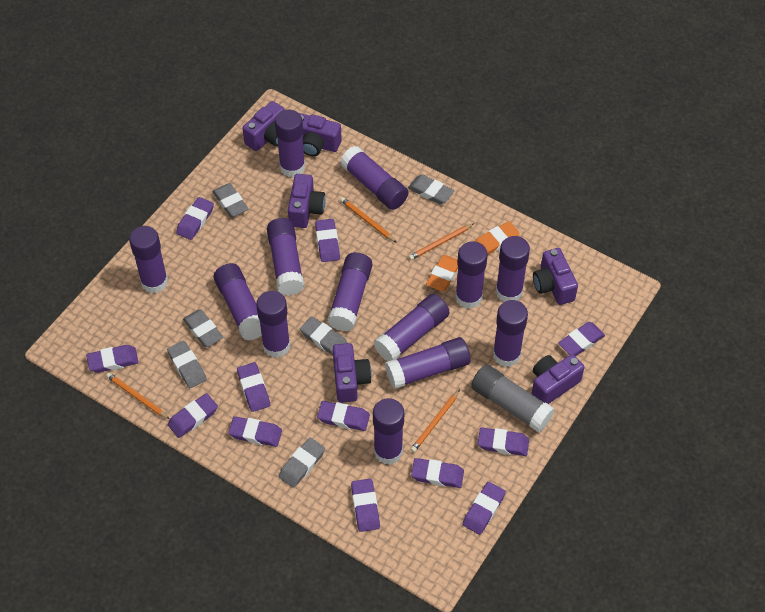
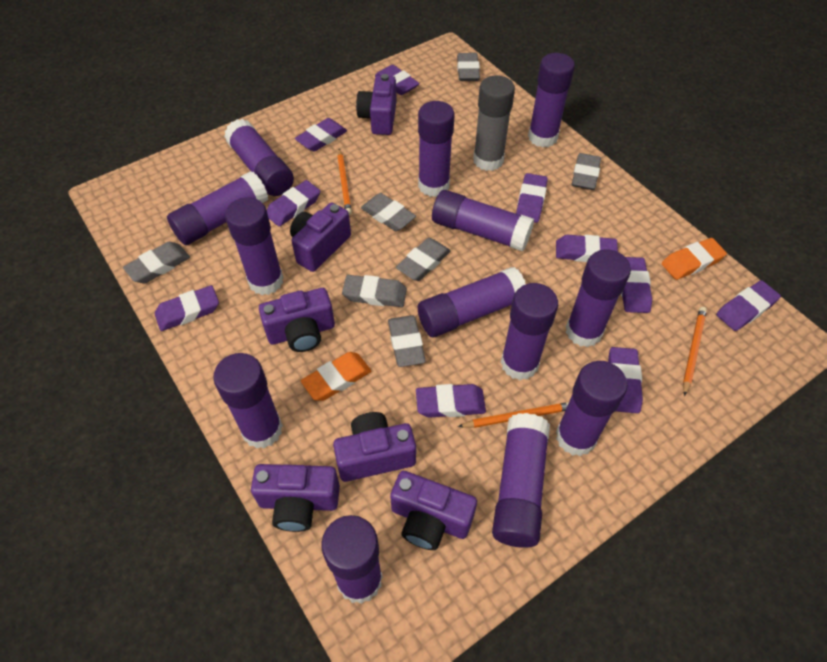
grey eraser: 6 -> 7
orange pencil: 4 -> 3
purple eraser: 12 -> 10

